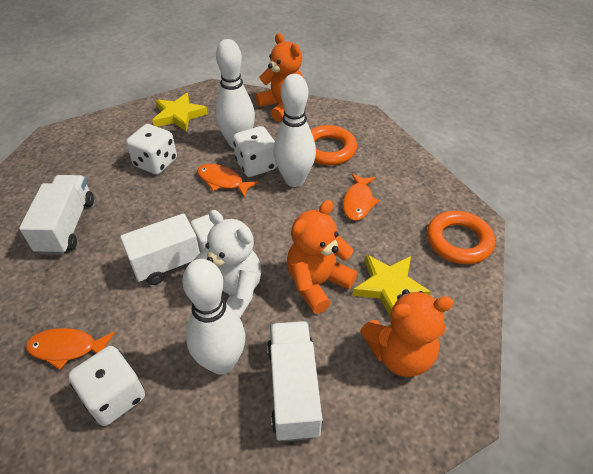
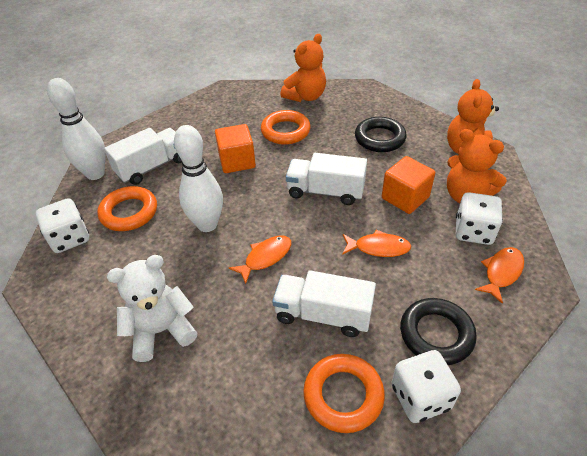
black ring: 0 -> 2
orange cube: 0 -> 2
orange ring: 2 -> 3
white bowling pin: 3 -> 2
yellow star: 2 -> 0

